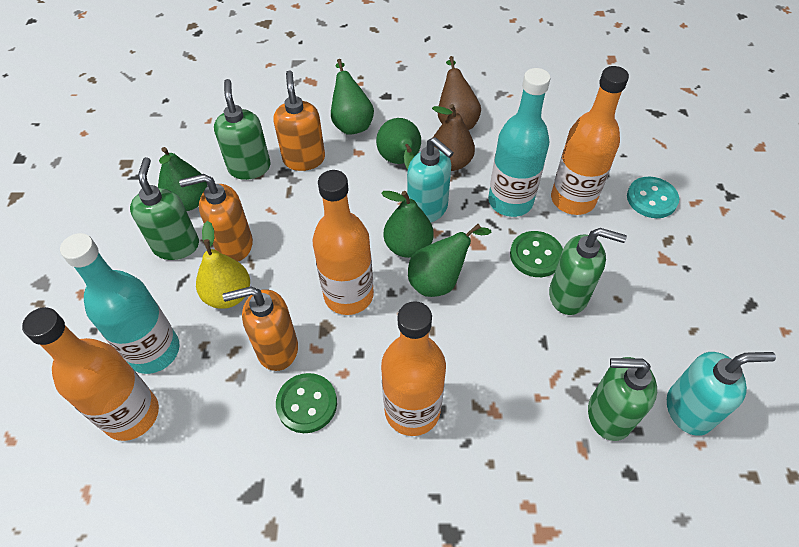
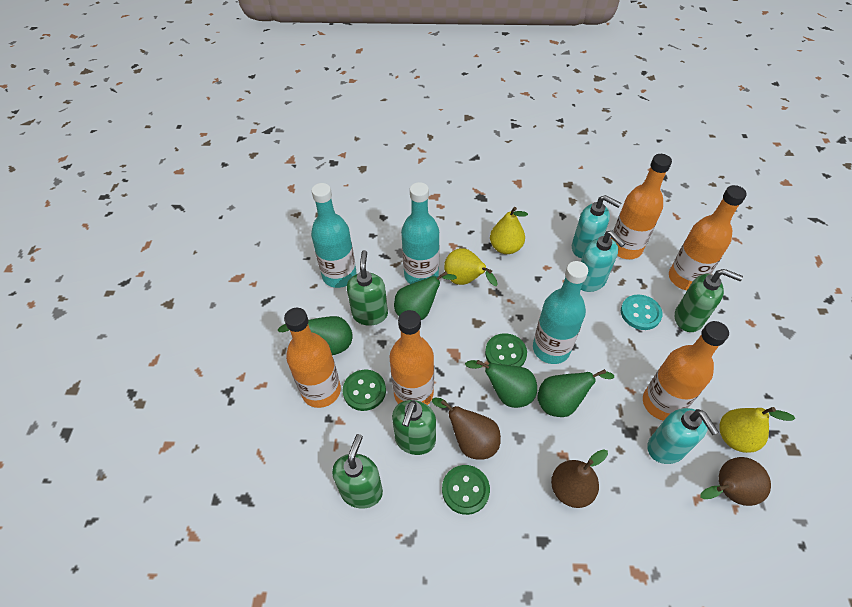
brown pear: 2 -> 3
green button: 2 -> 3
green pear: 5 -> 4
orange bottle: 4 -> 5
orange soap dispenser: 3 -> 0
turquoise bottle: 2 -> 3
turquoise soap dispenser: 2 -> 3
yellow pear: 1 -> 3

